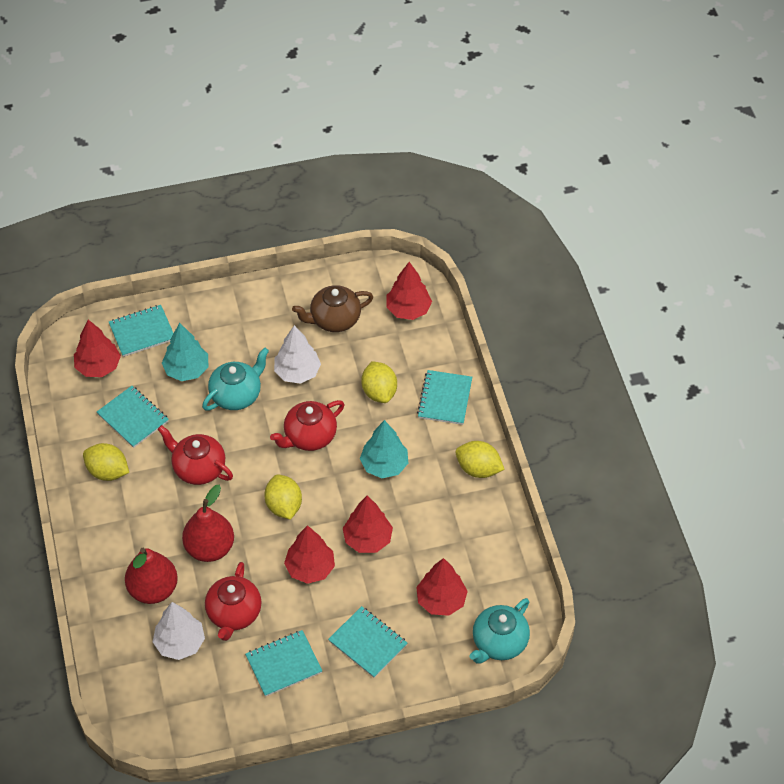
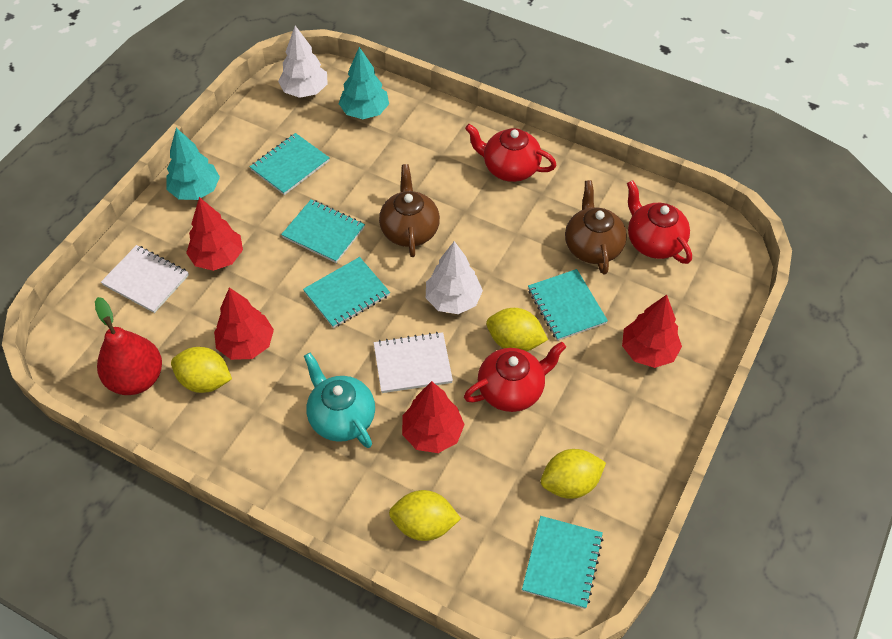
brown teapot: 1 -> 2
red pear: 2 -> 1
red tree: 5 -> 4
turquoise teapot: 2 -> 1
white notebook: 0 -> 2

